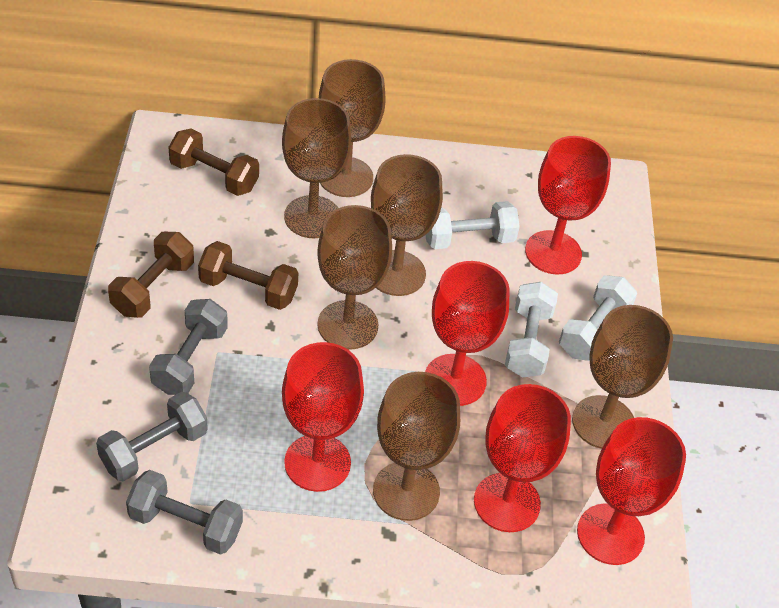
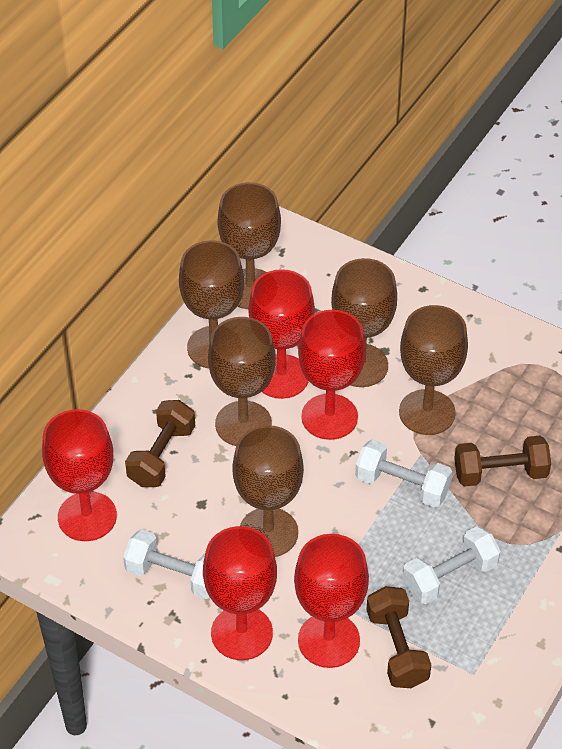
grey dumbbell: 3 -> 0

